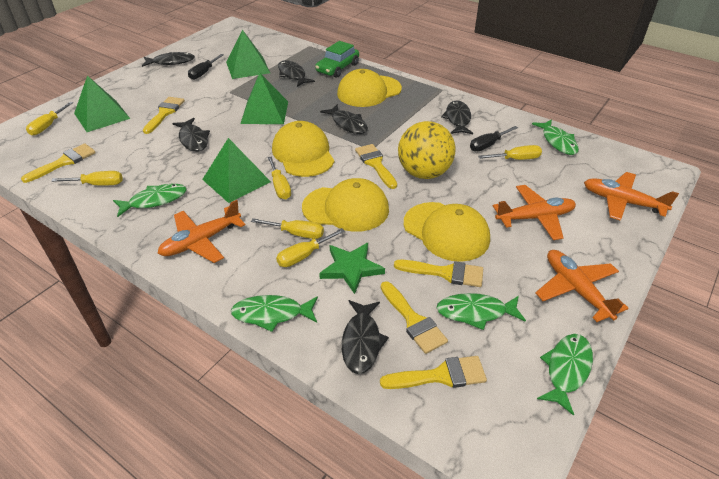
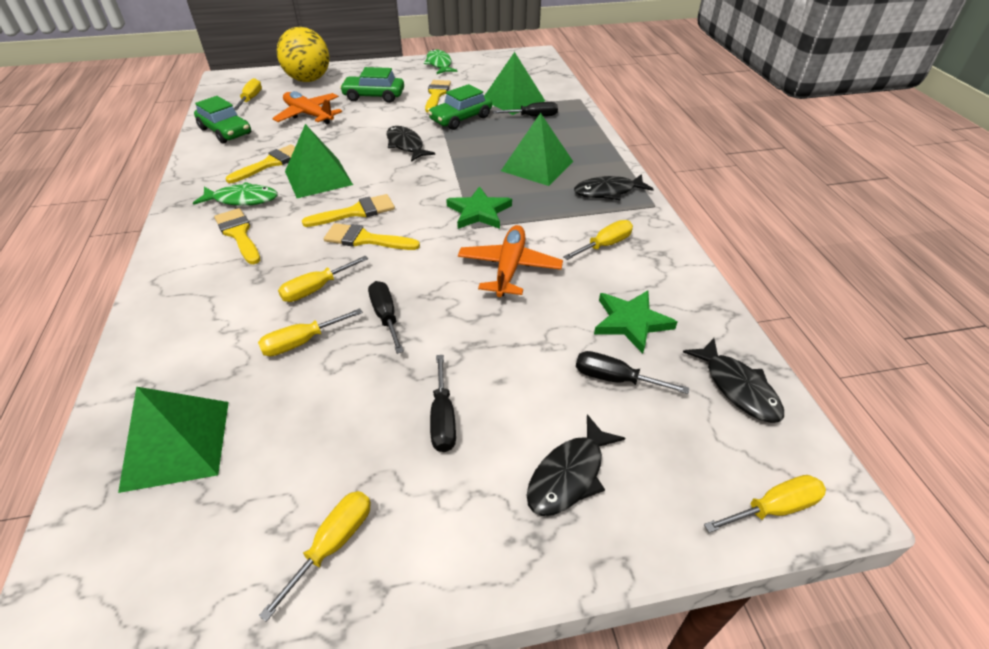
black fish: 6 -> 4
black screwdriver: 2 -> 4
green car: 1 -> 3
green fish: 5 -> 2
green star: 1 -> 2
orange plane: 4 -> 2
yellow brush: 6 -> 5
yellow cap: 4 -> 0

